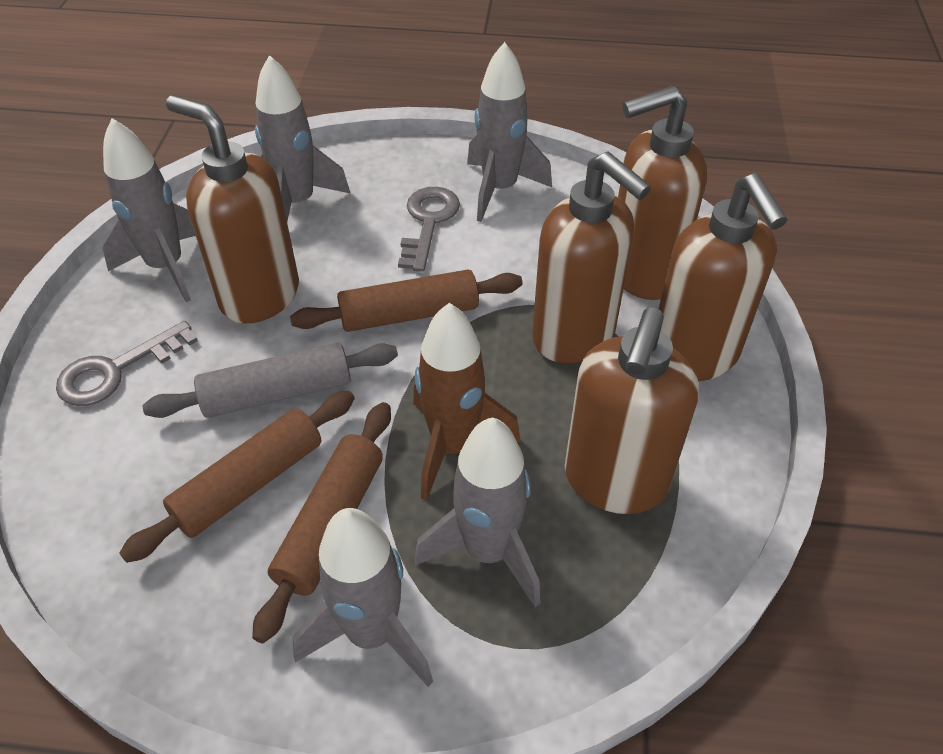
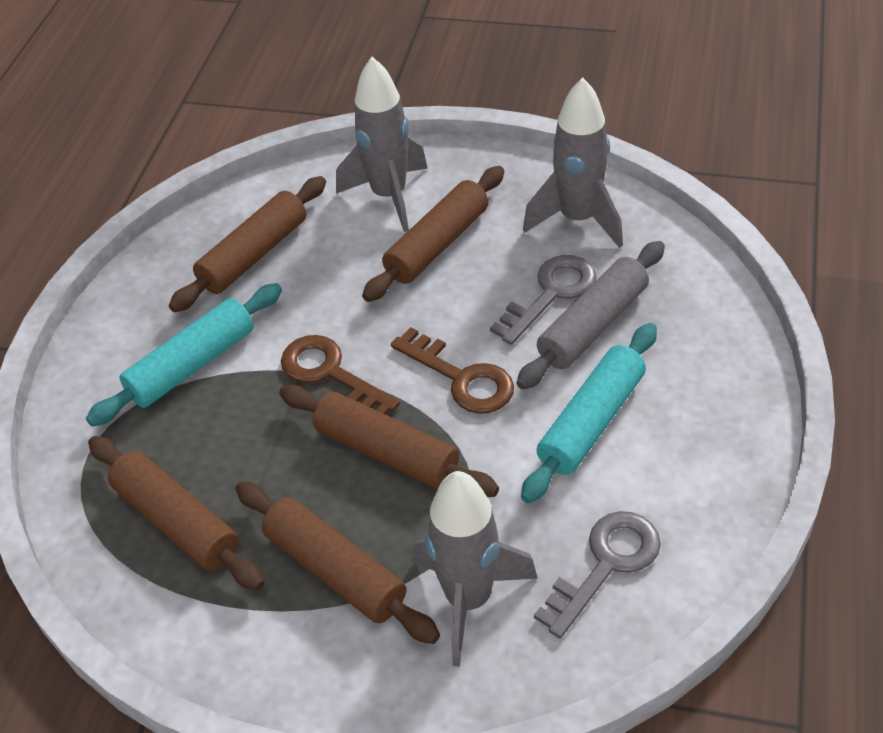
brown key: 0 -> 2
brown rocket: 1 -> 0
brown rolling pin: 3 -> 5
brown soap dispenser: 5 -> 0
grey rocket: 5 -> 3
turquoise rolling pin: 0 -> 2

